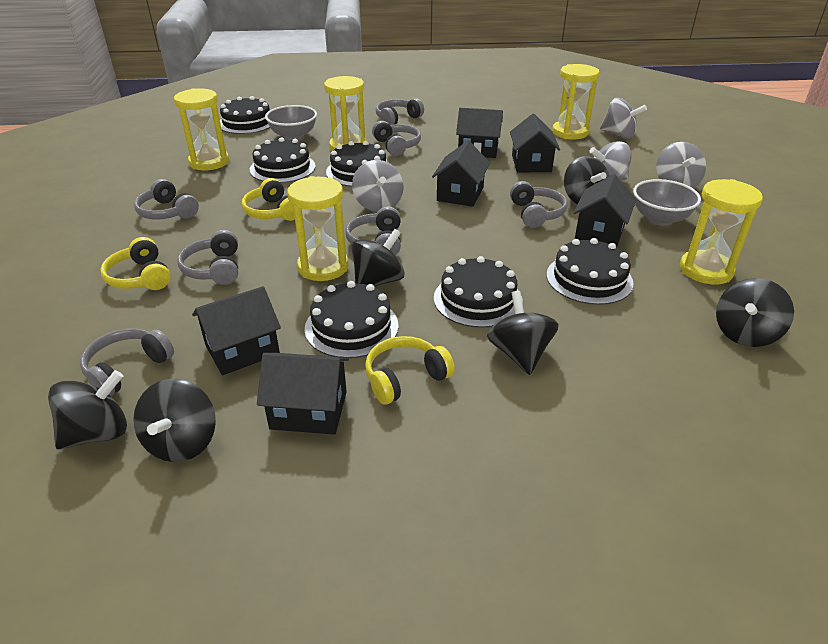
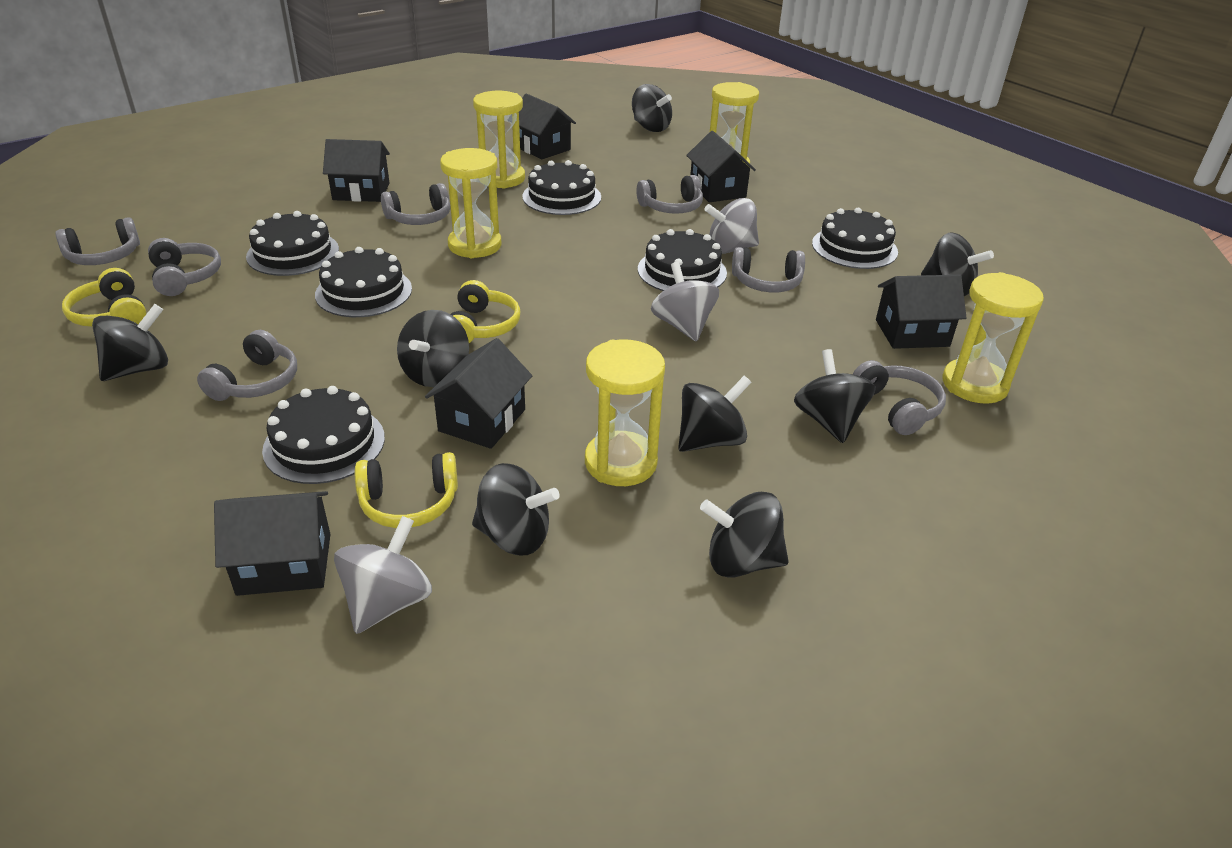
black spinning top: 6 -> 8
grey bowl: 2 -> 0
grey spinning top: 4 -> 3

